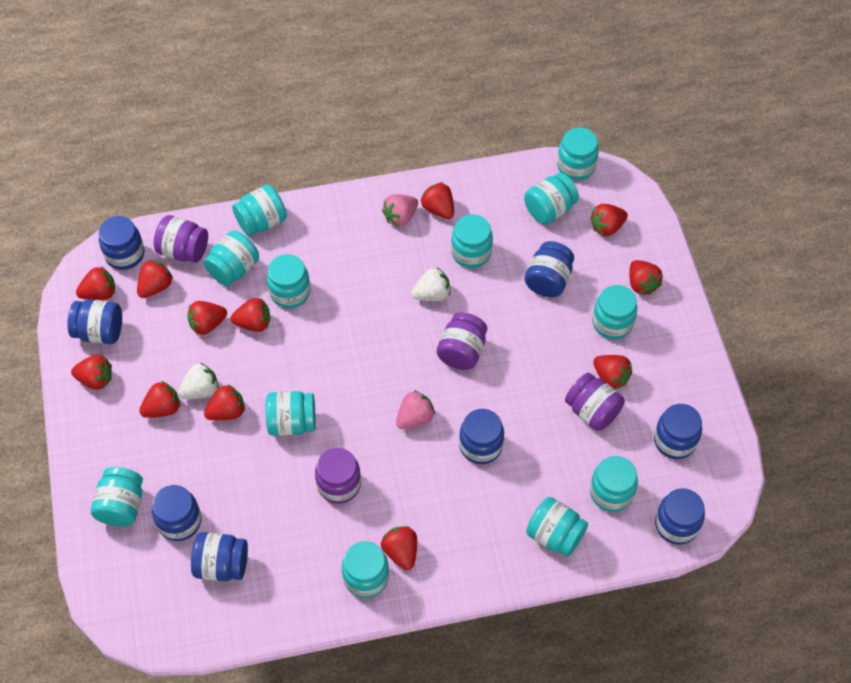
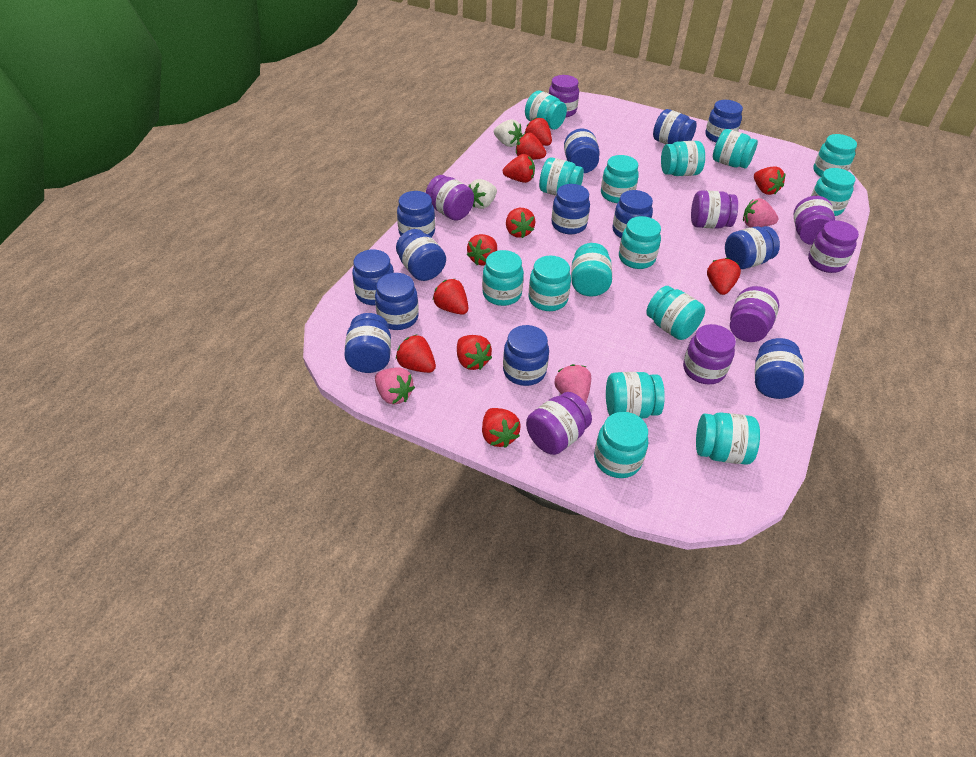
blue jar: 8 -> 13
pink strawberry: 2 -> 3
purple jar: 4 -> 8
red strawberry: 12 -> 11
turquoise jar: 12 -> 15

